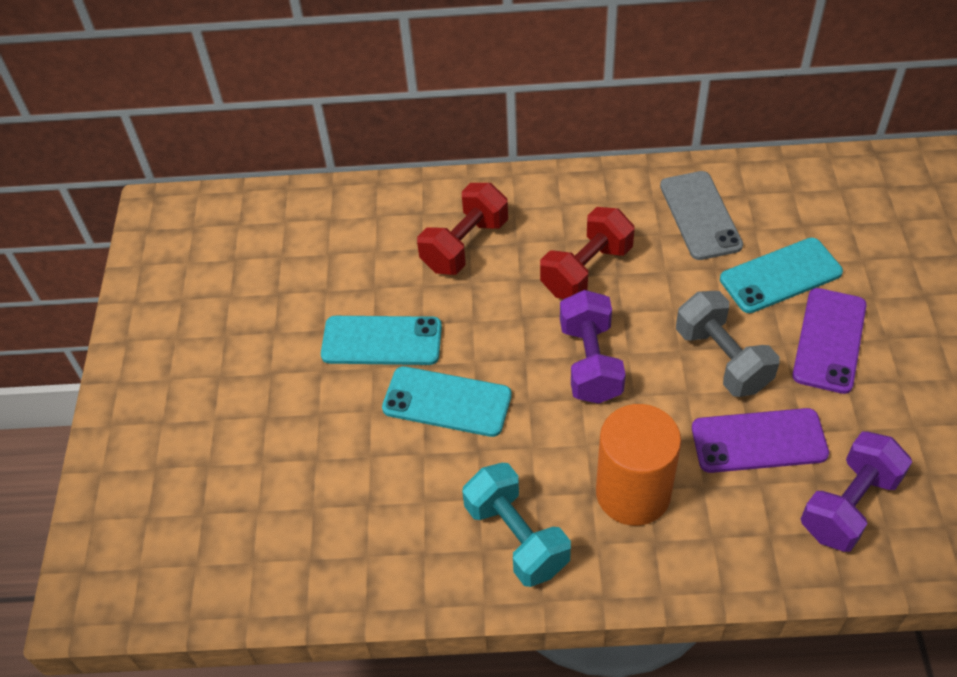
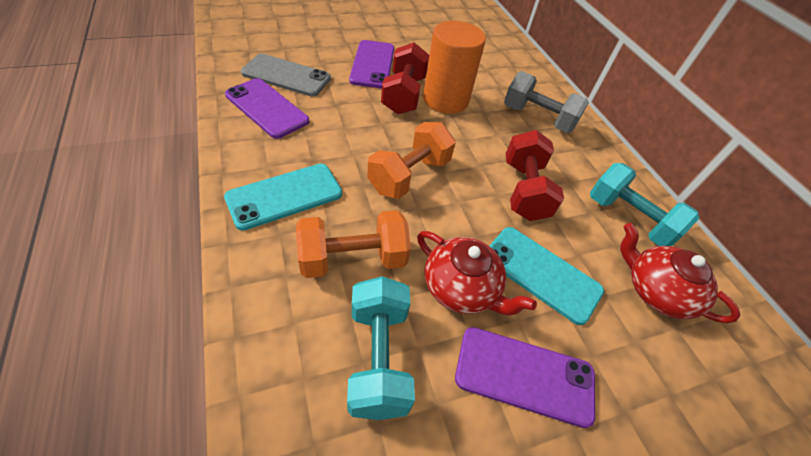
orange dumbbell: 0 -> 2
purple dumbbell: 2 -> 0
purple phone: 2 -> 3
red teapot: 0 -> 2
turquoise dumbbell: 1 -> 2
turquoise phone: 3 -> 2

